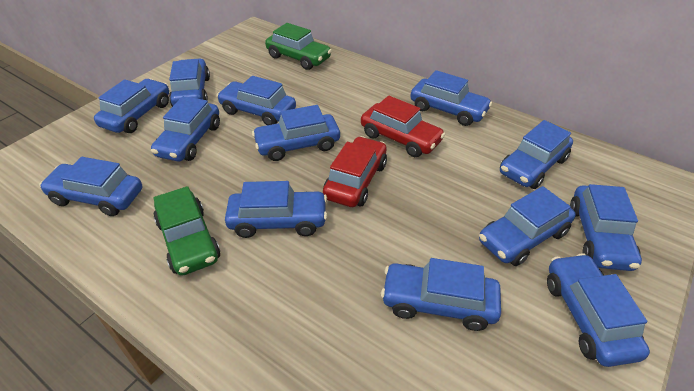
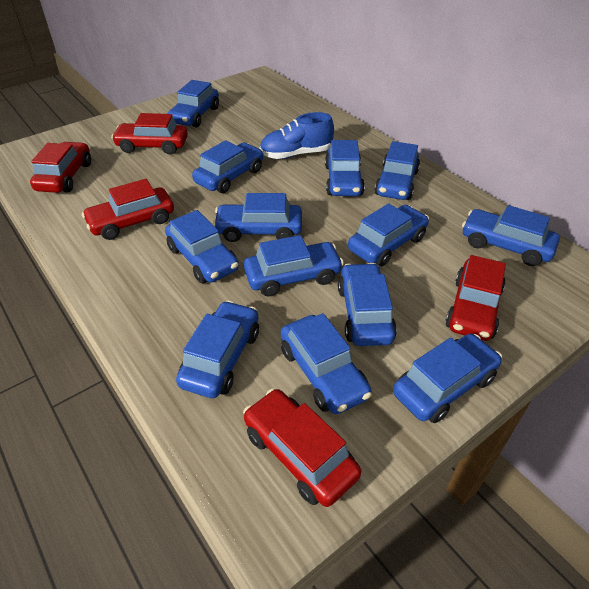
blue shoe: 0 -> 1
green car: 2 -> 0
red car: 2 -> 5

